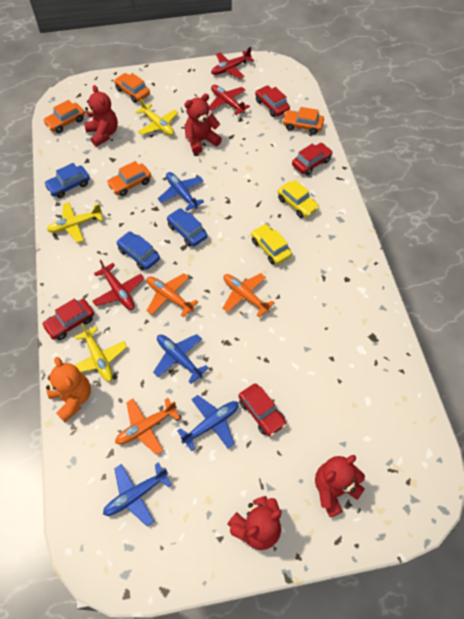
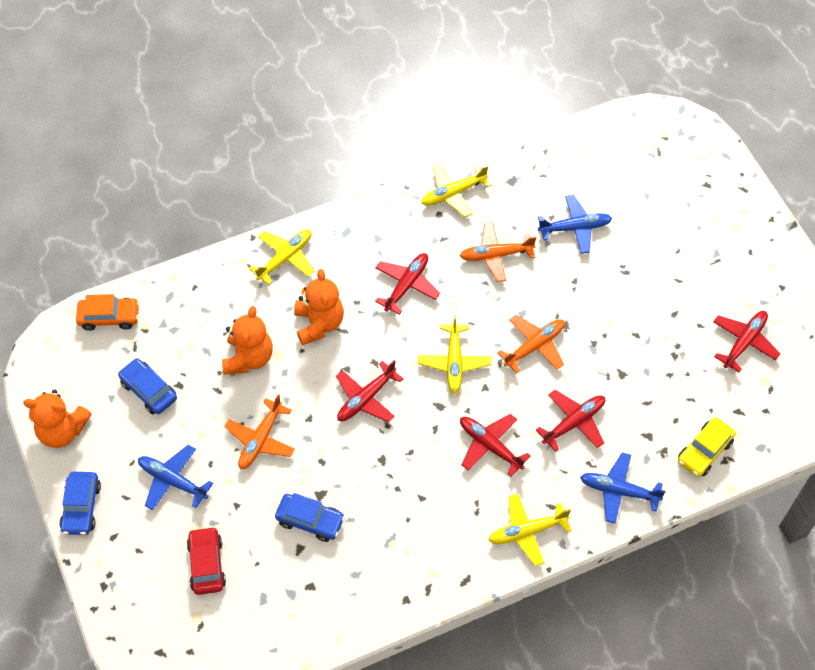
blue plane: 4 -> 3
orange car: 4 -> 1
orange teddy bear: 1 -> 3
red car: 4 -> 1
red plane: 3 -> 5
red teddy bear: 4 -> 0
yellow car: 2 -> 1
yellow plane: 3 -> 4

